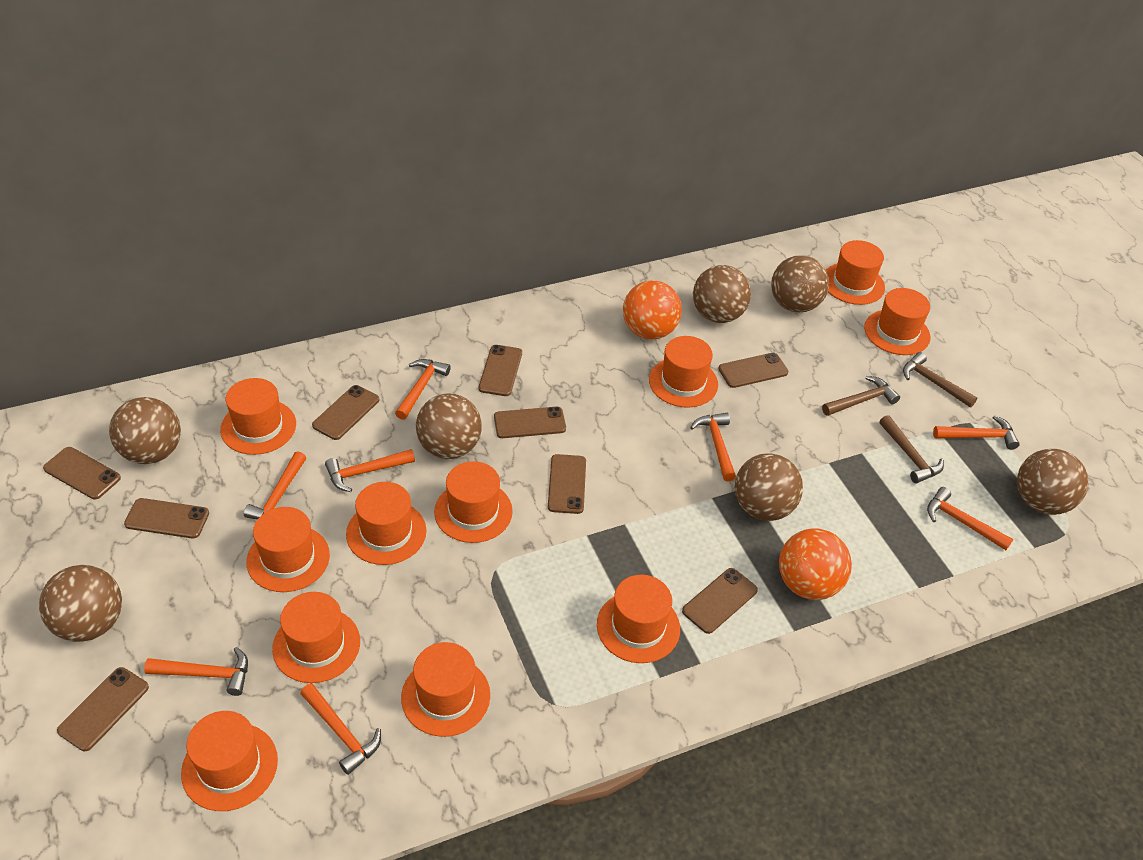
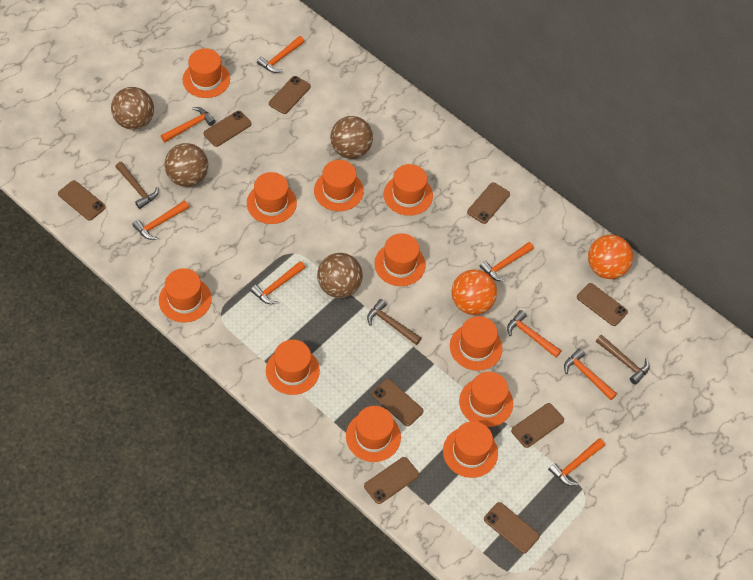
brown ball: 7 -> 4

